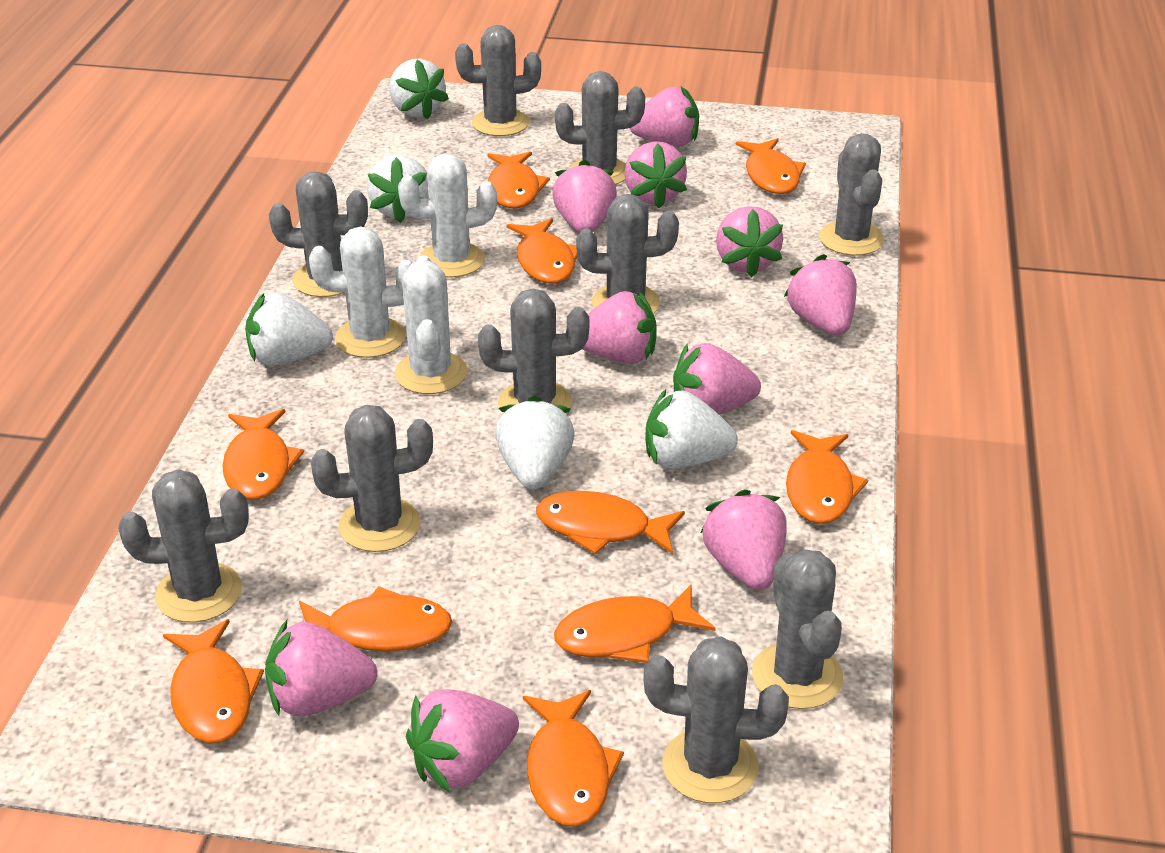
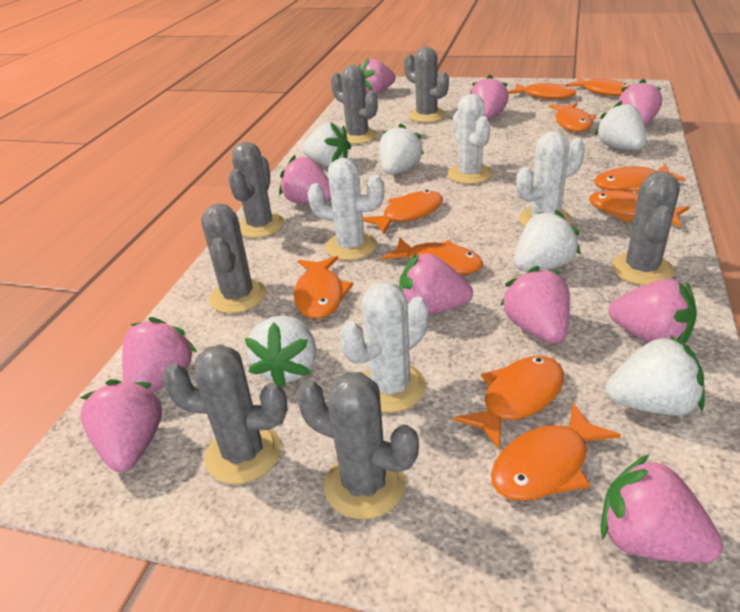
grey cactus: 10 -> 7
white cactus: 3 -> 4
white strawberry: 5 -> 6

